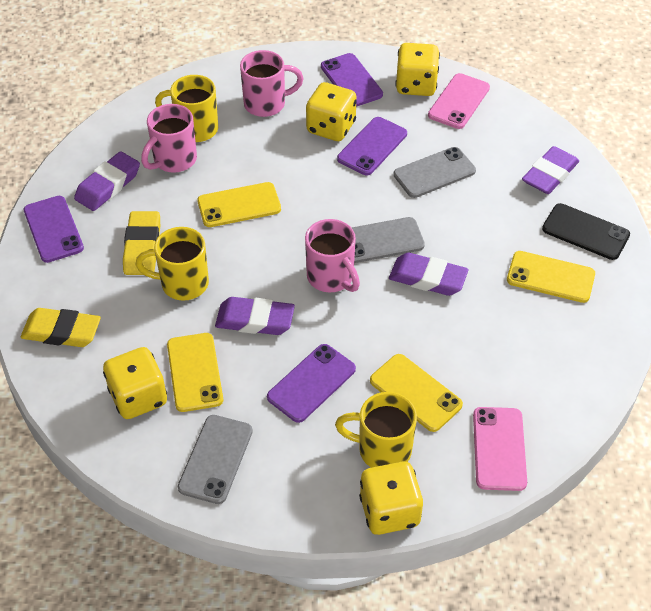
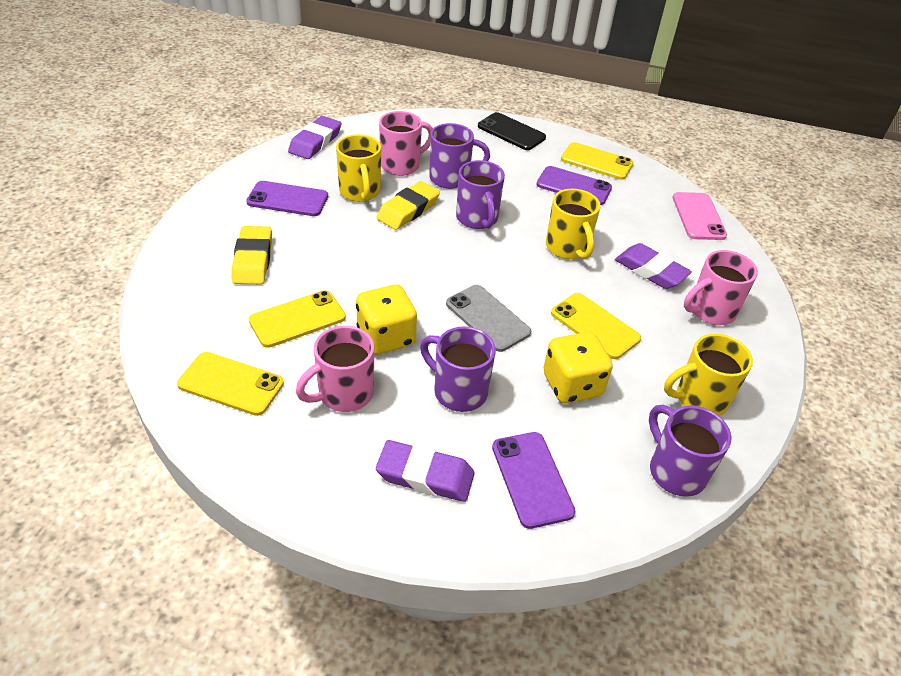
grey phone: 3 -> 1
pink phone: 2 -> 1
purple eraser: 4 -> 3
purple mug: 0 -> 4
purple phone: 4 -> 3
yellow dice: 4 -> 2

